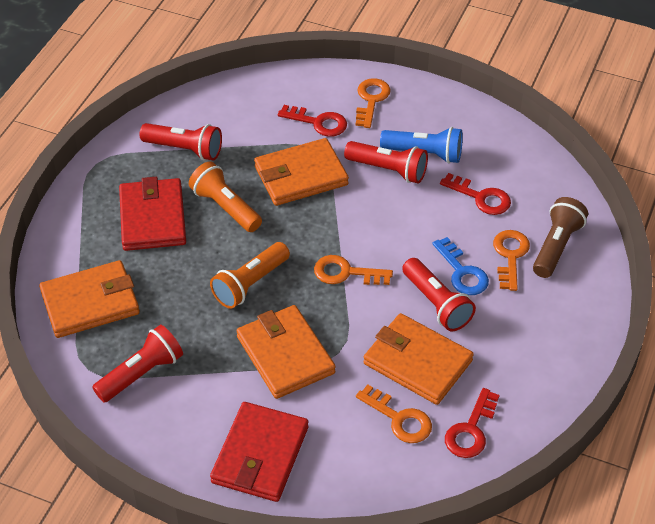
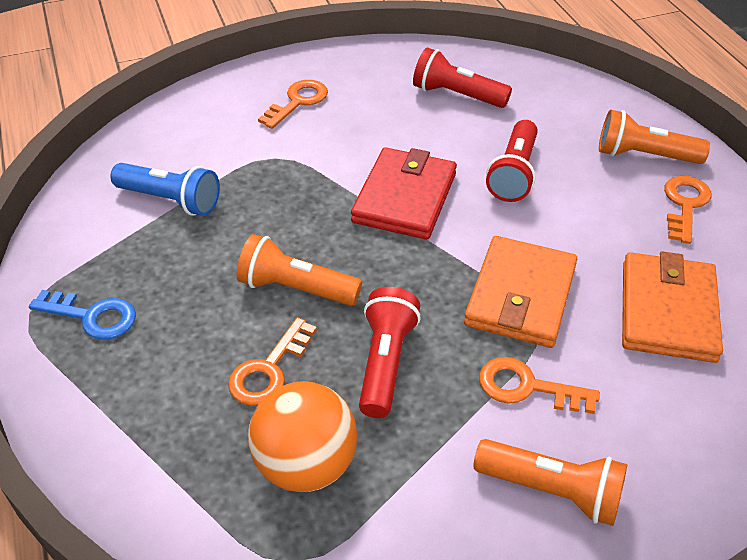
brown flashlight: 1 -> 0
orange ball: 0 -> 1
orange flashlight: 2 -> 3
orange wallet: 4 -> 2
red flashlight: 4 -> 3
red key: 3 -> 0
red wallet: 2 -> 1

